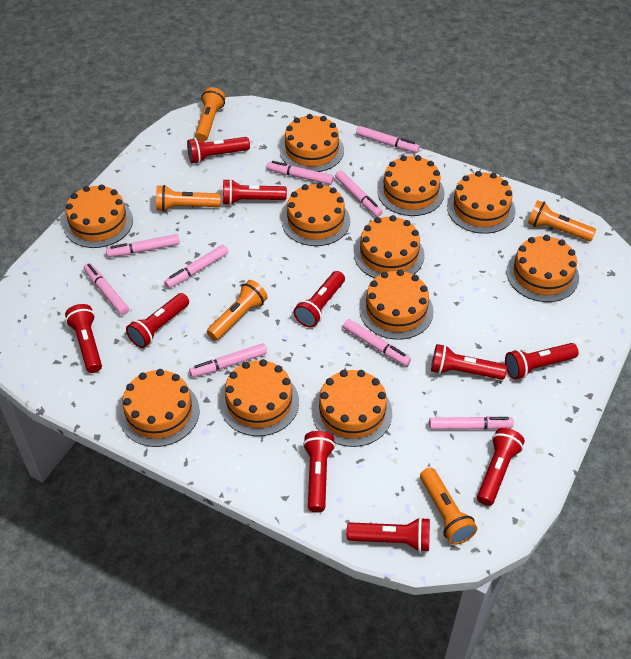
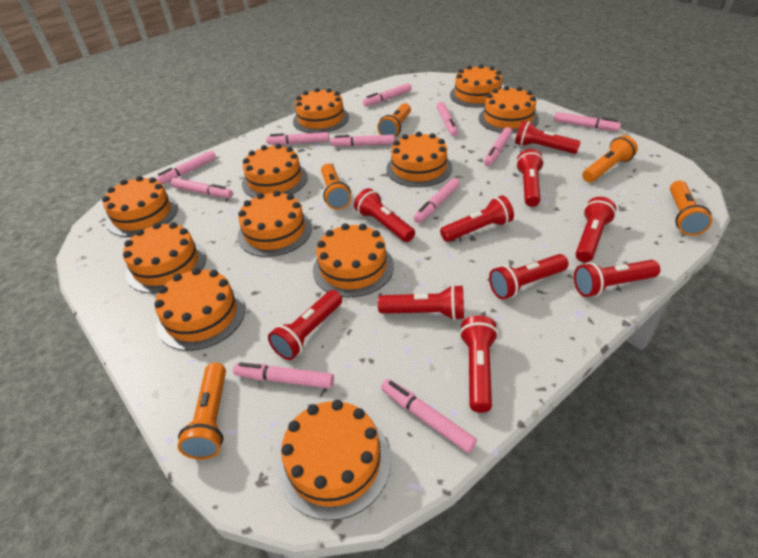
pink marker: 9 -> 11

